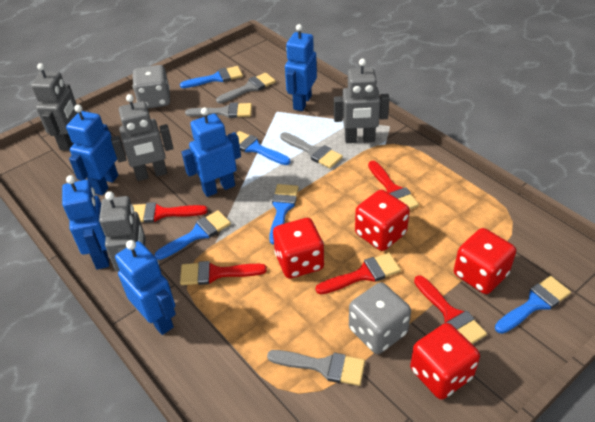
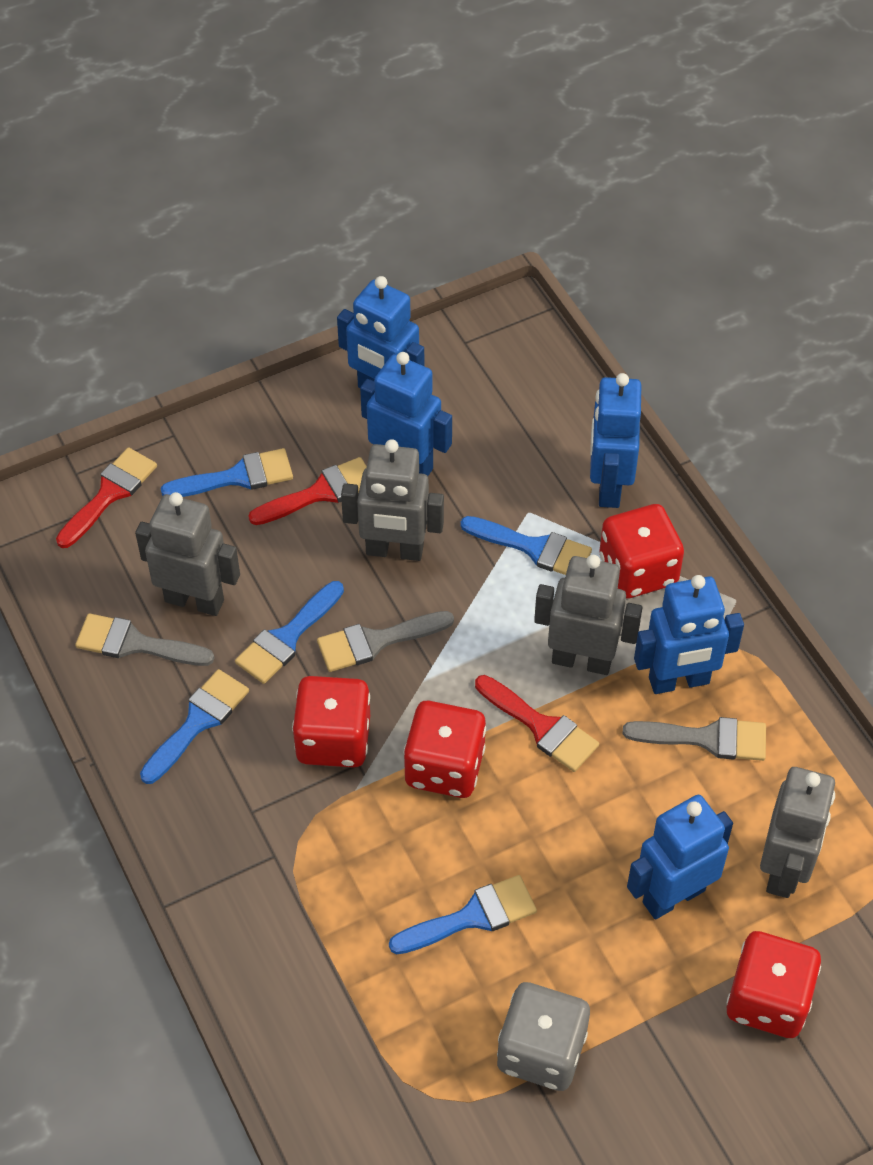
grey brush: 4 -> 3
grey dice: 2 -> 1
red brush: 5 -> 3

